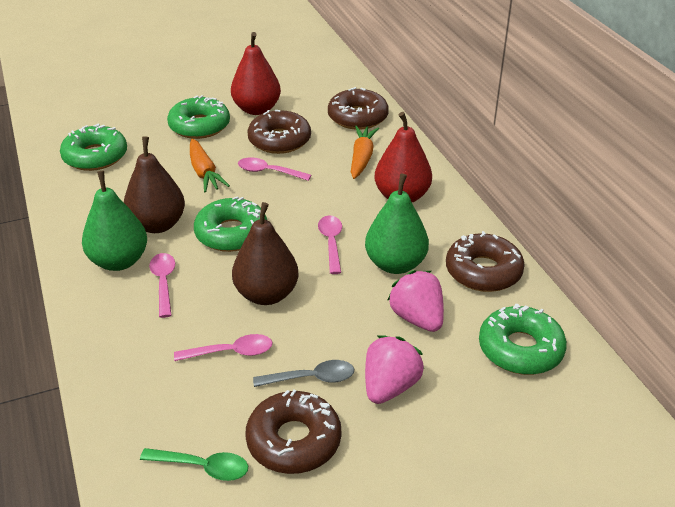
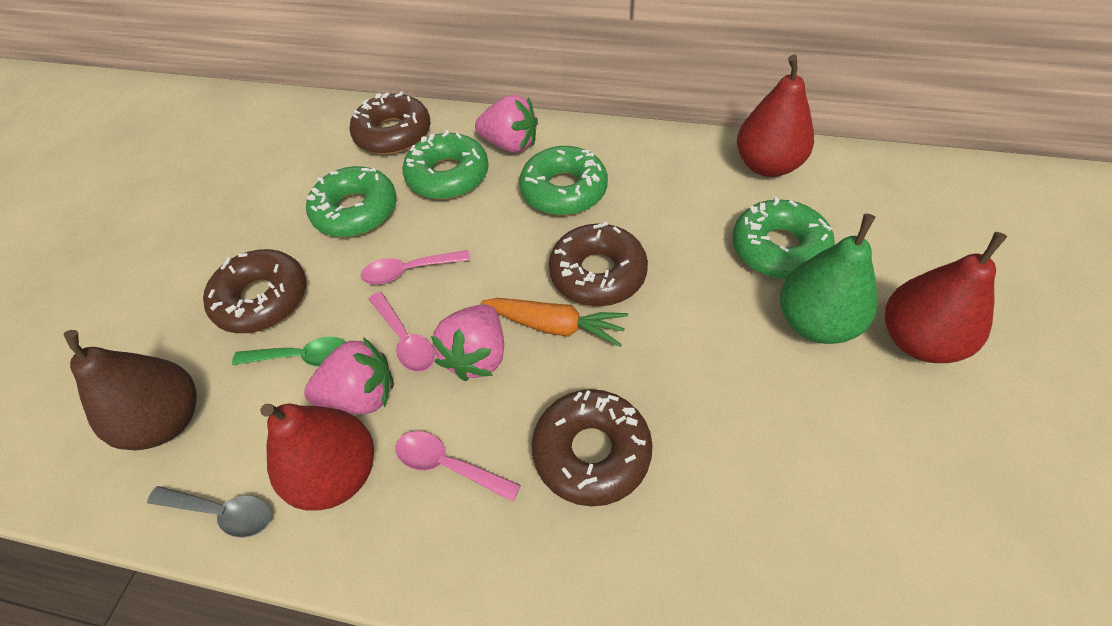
brown pear: 2 -> 1
green pear: 2 -> 1
orange carrot: 2 -> 1
pink spoon: 4 -> 3
pink strawberry: 2 -> 3
red pear: 2 -> 3

